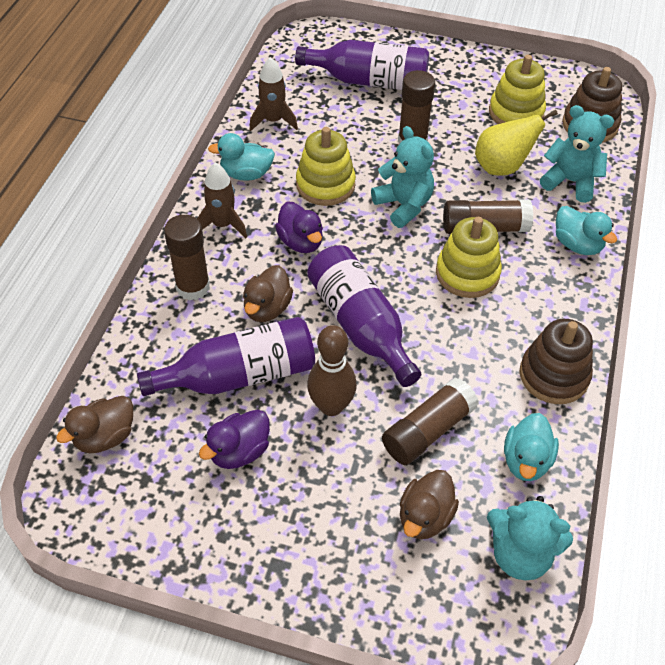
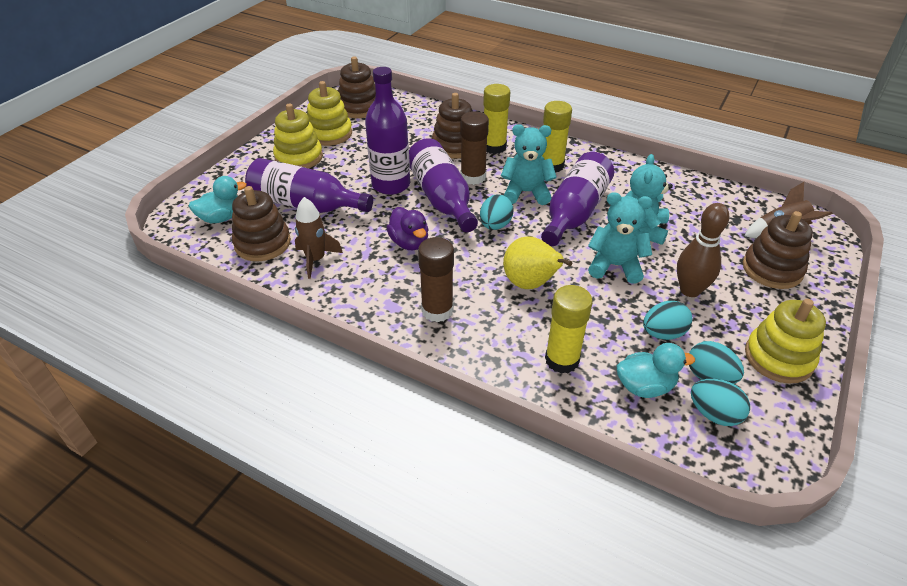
brown duck: 3 -> 0
brown glue stick: 4 -> 2
brown stacking toy: 2 -> 4
purple bottle: 3 -> 4
purple duck: 2 -> 1
turquoise duck: 3 -> 2
turquoise egg: 0 -> 4
yellow glue stick: 0 -> 3

